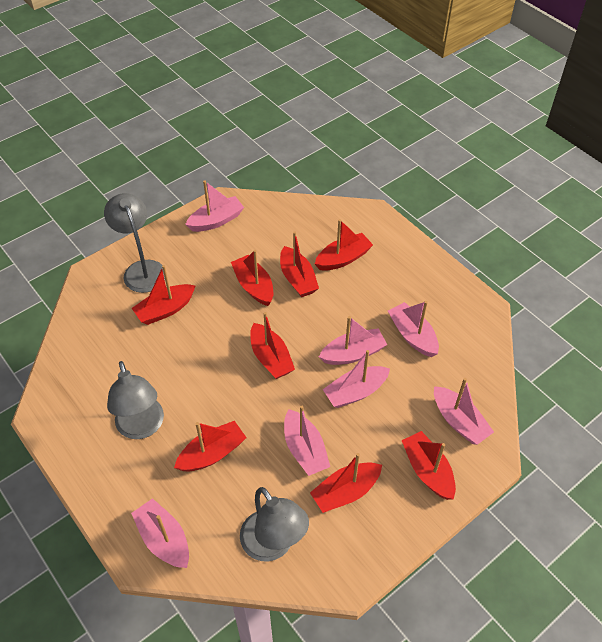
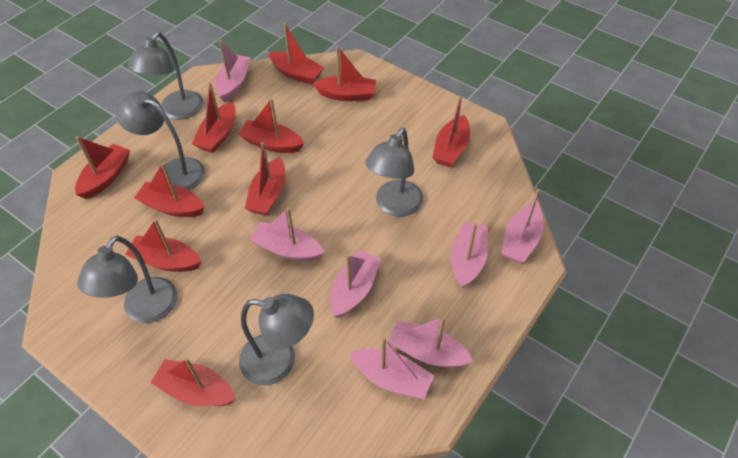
grey lamp: 3 -> 5
red boat: 8 -> 10

